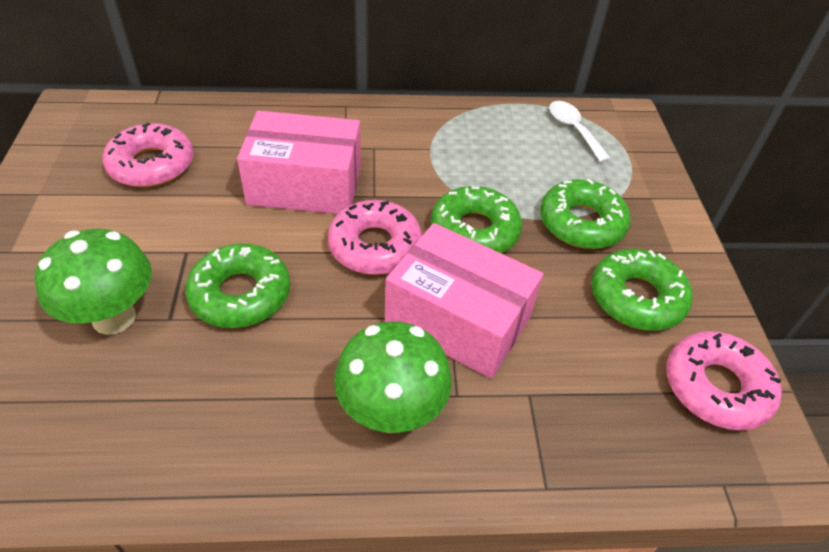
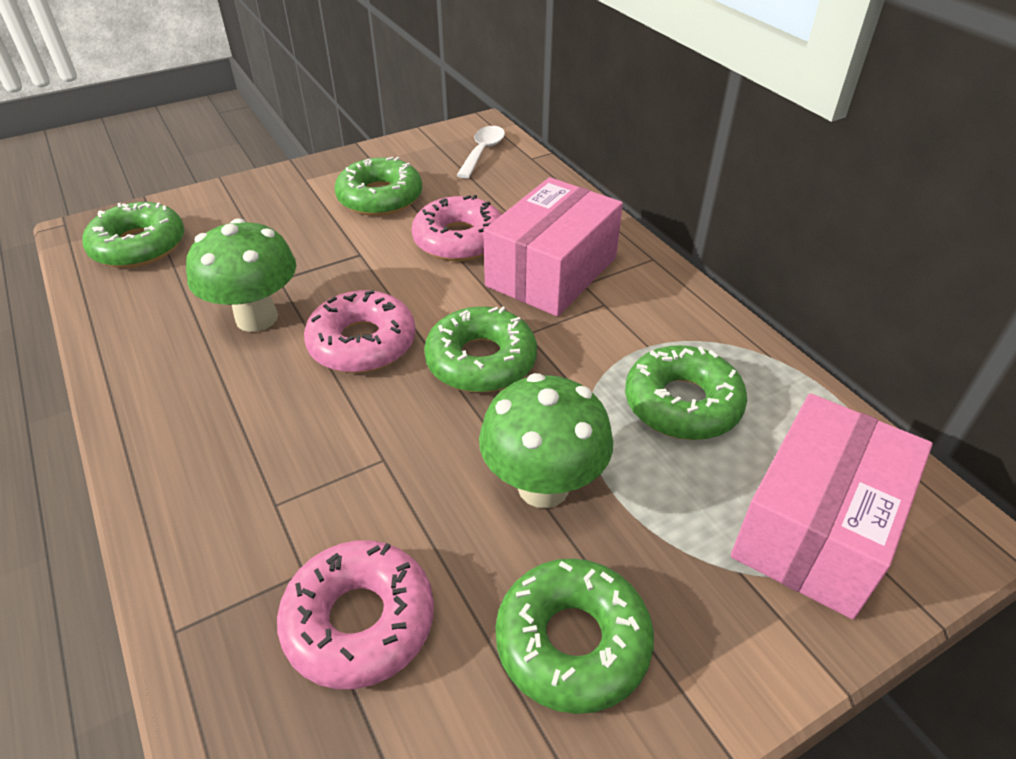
green donut: 4 -> 5

